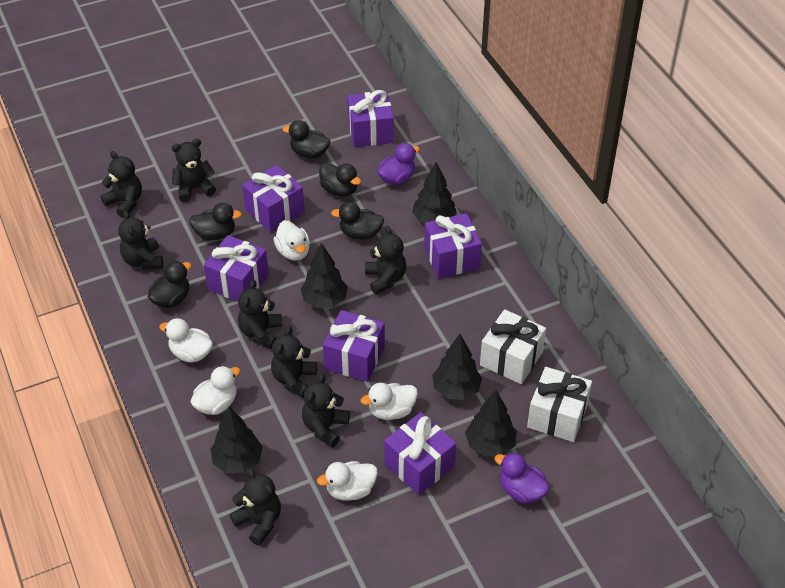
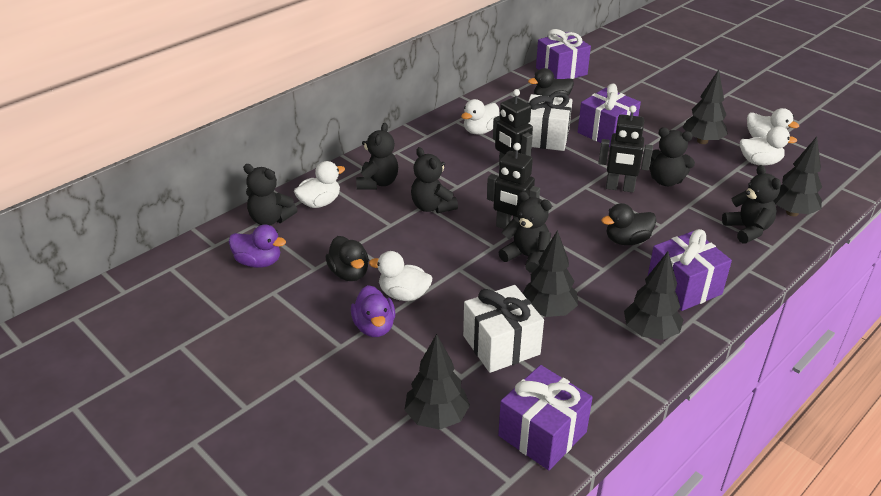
black duck: 5 -> 3
black robot: 0 -> 3
black teddy bear: 8 -> 6
purple gift: 6 -> 4

